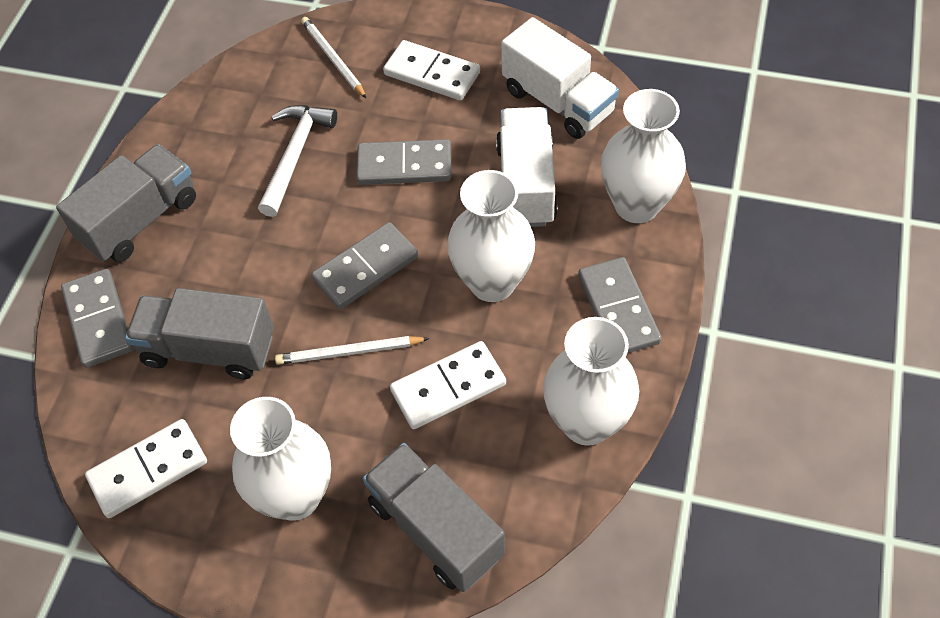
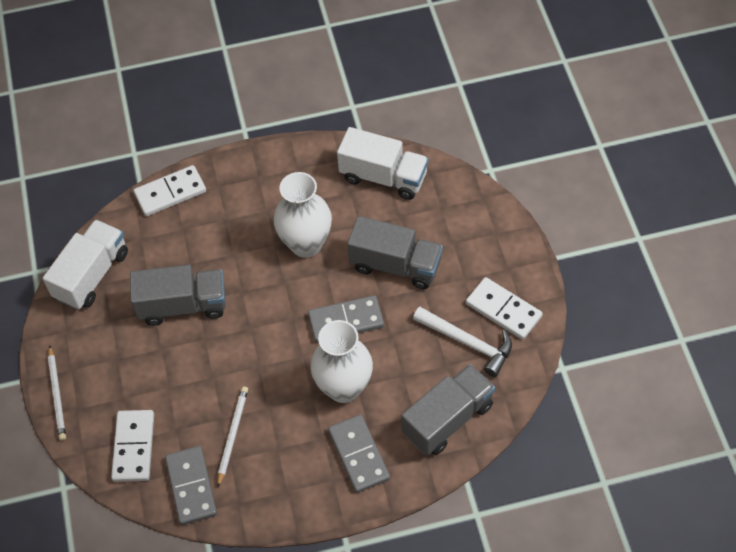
grey domino: 4 -> 3
white vase: 4 -> 2

